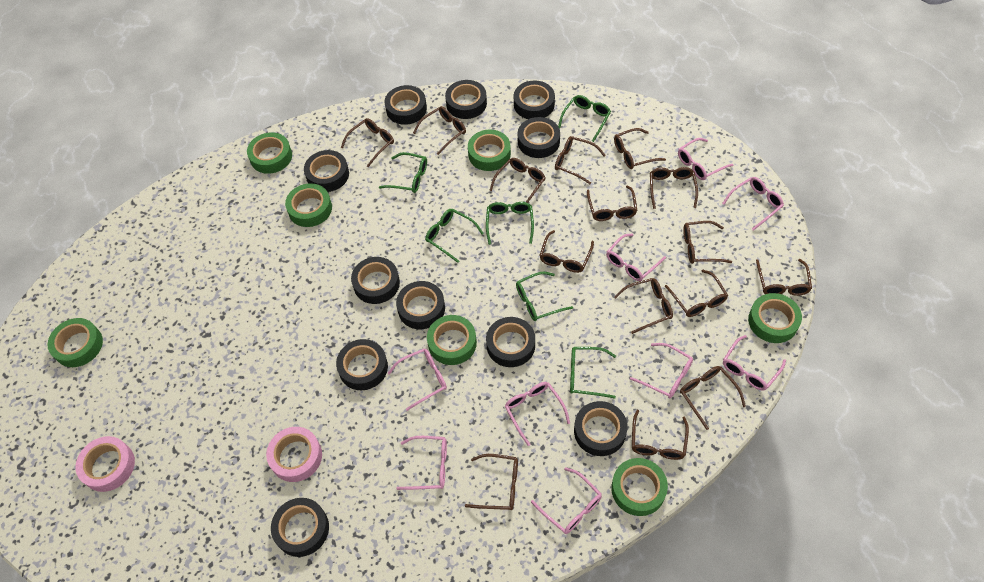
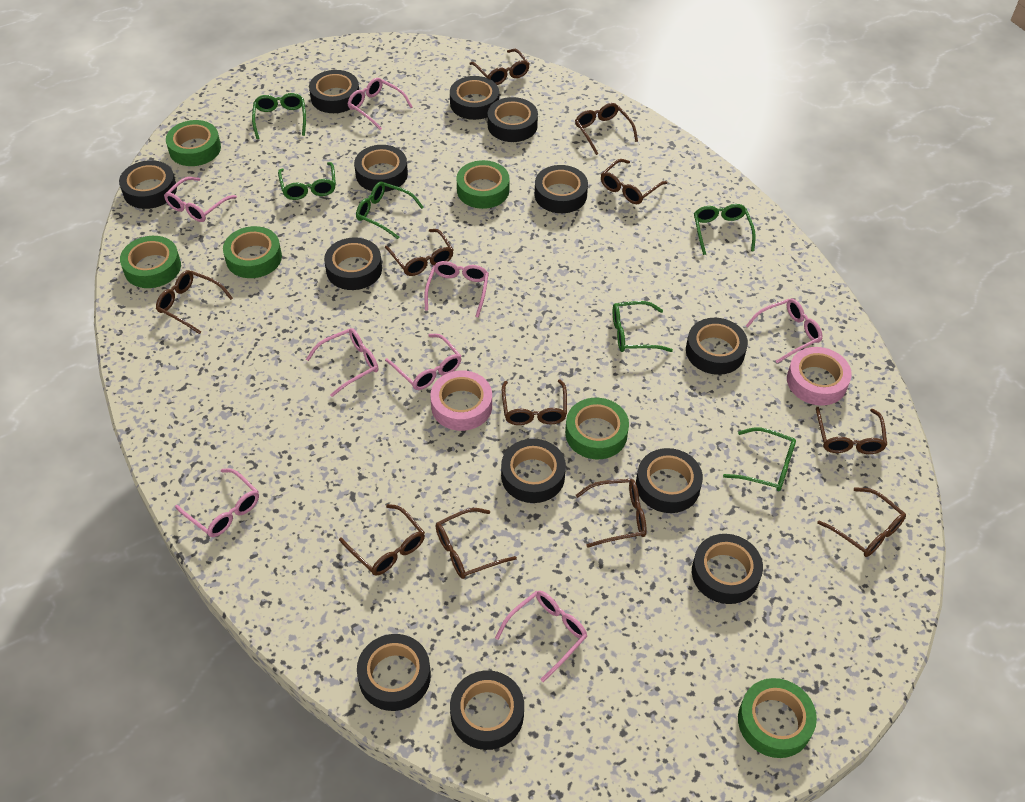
black tape: 11 -> 13
brown glasses: 15 -> 11
green tape: 7 -> 6
pink glasses: 9 -> 8

